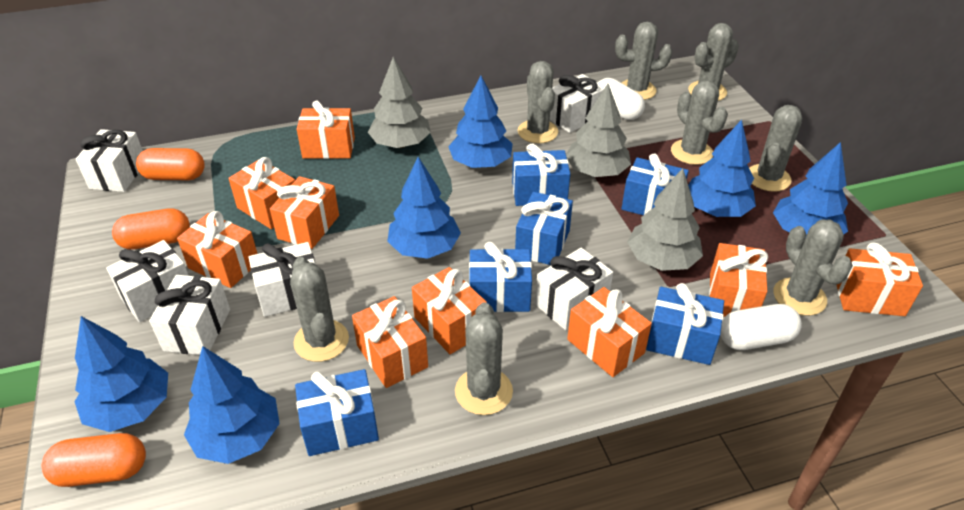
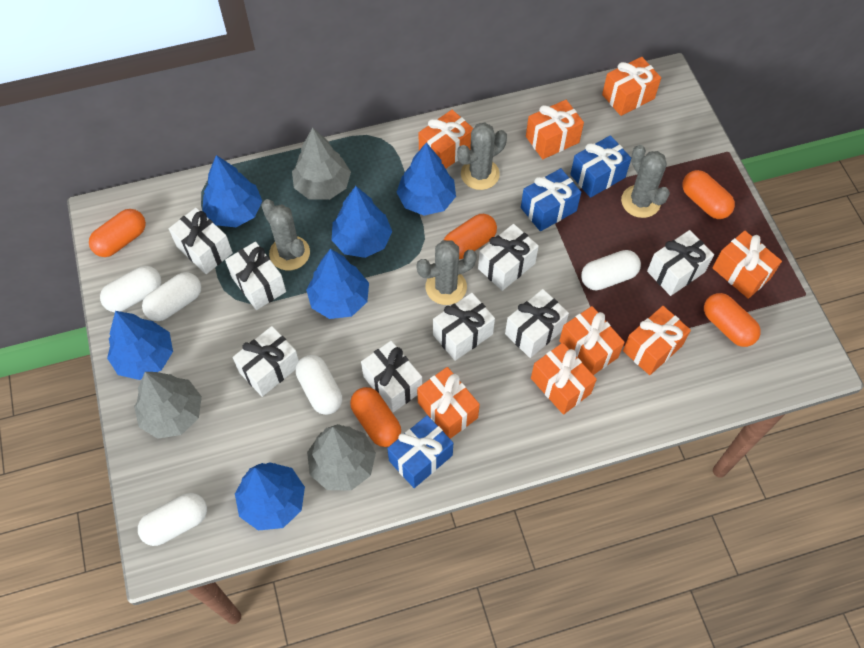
blue gift: 6 -> 3
grey cactus: 8 -> 4
orange capsule: 3 -> 5
orange gift: 9 -> 8
white capsule: 2 -> 5
white gift: 6 -> 8

